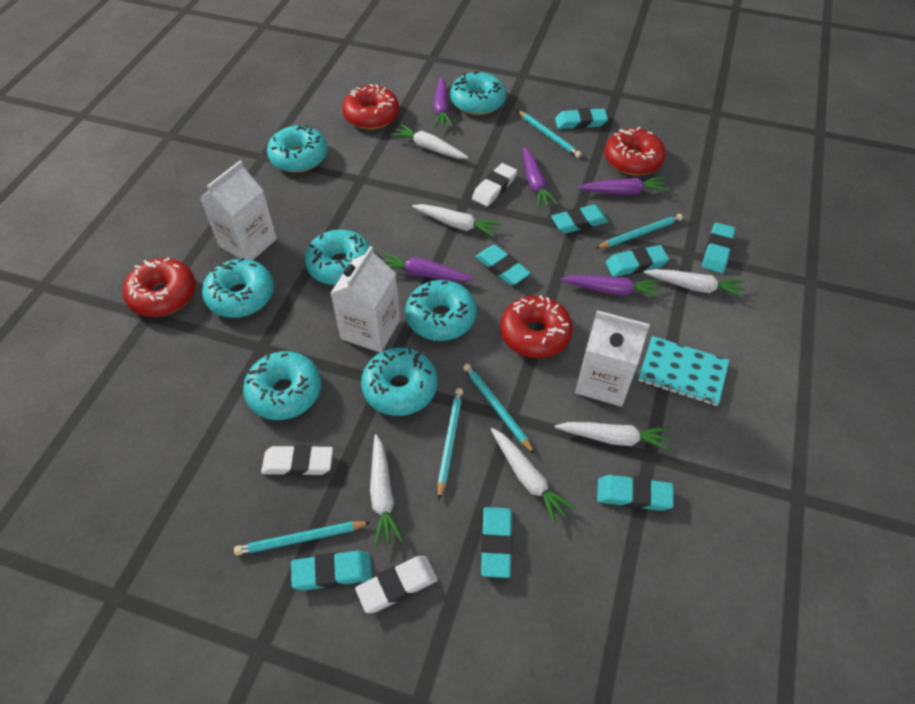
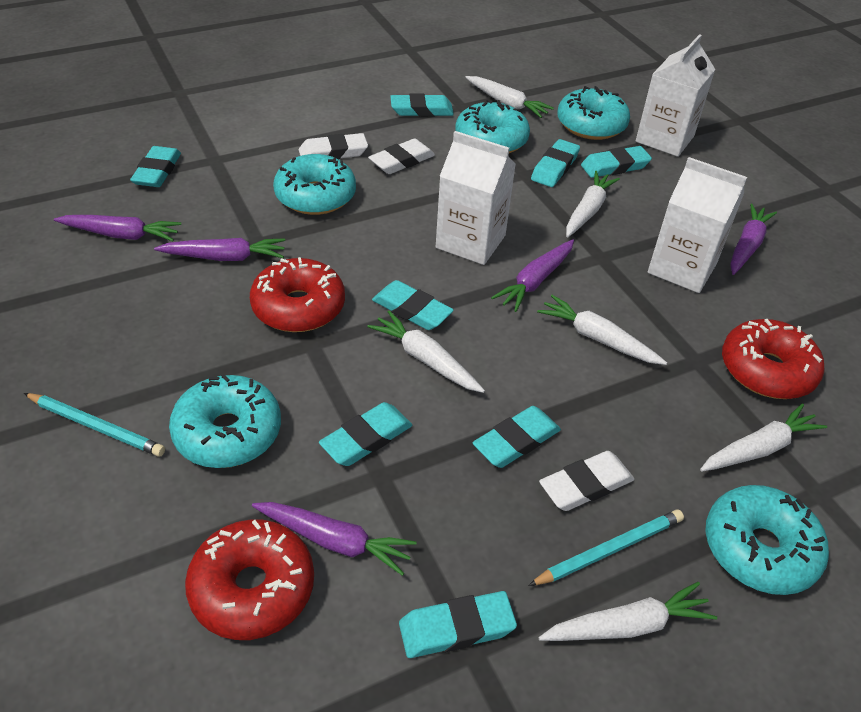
red donut: 4 -> 3
turquoise donut: 7 -> 5
turquoise notebook: 1 -> 0
turquoise pencil: 5 -> 2

